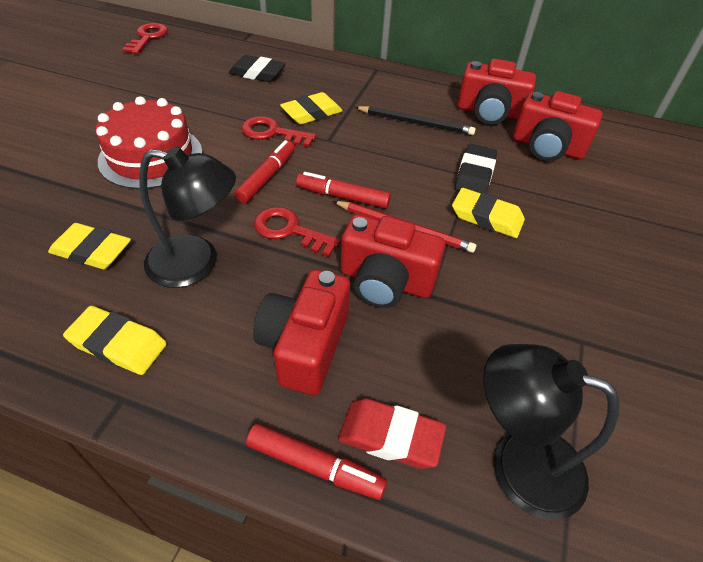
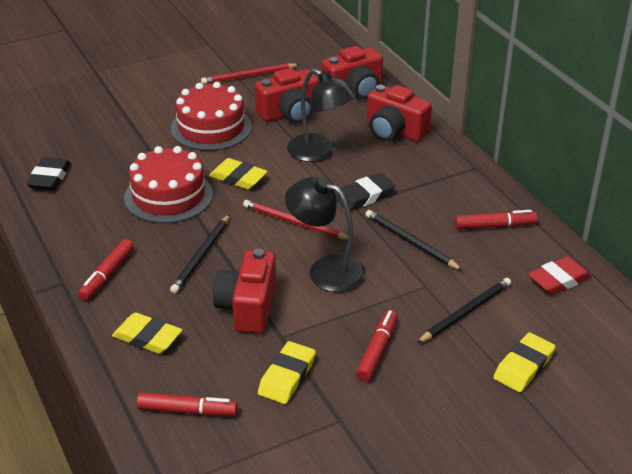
black pencil: 1 -> 3
red cake: 1 -> 2
red key: 3 -> 0
red marker: 3 -> 4
red pencil: 1 -> 2

